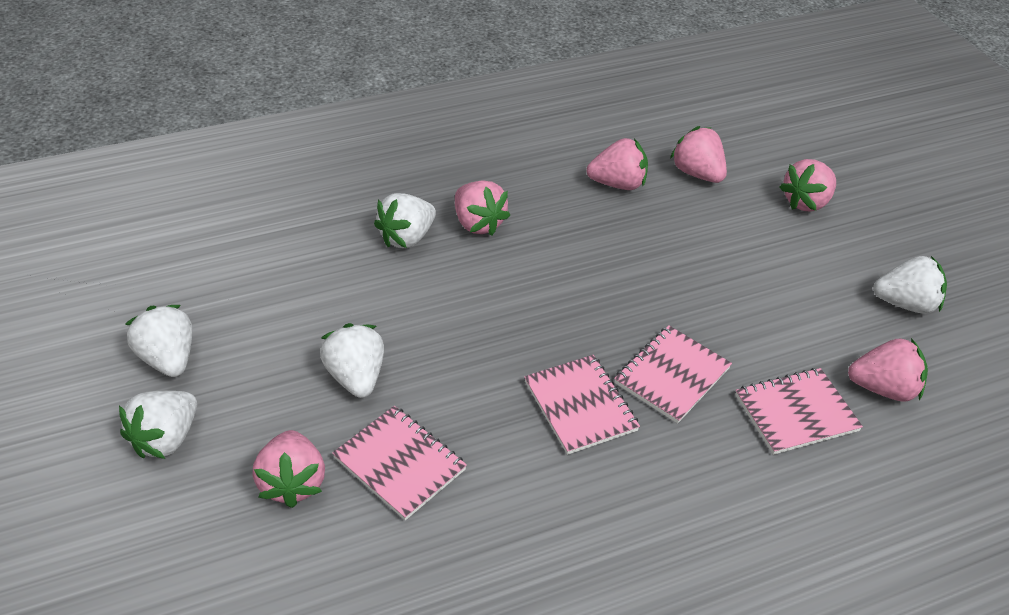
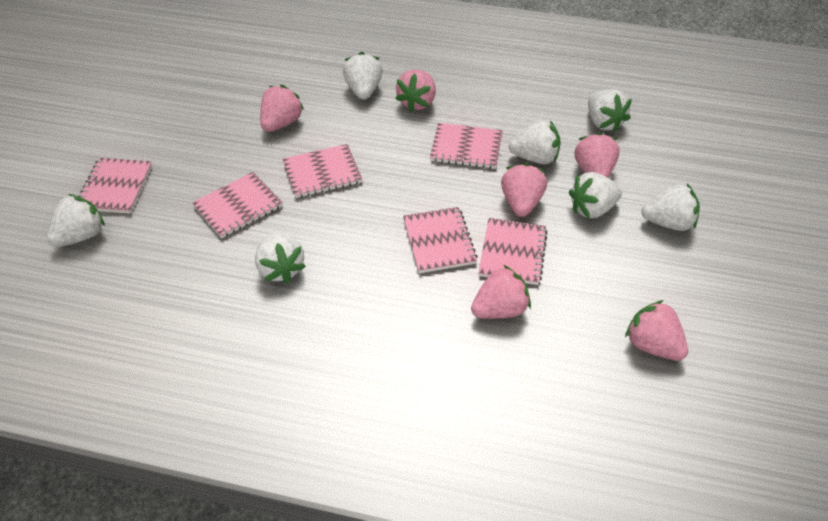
pink notebook: 4 -> 6
white strawberry: 5 -> 7

